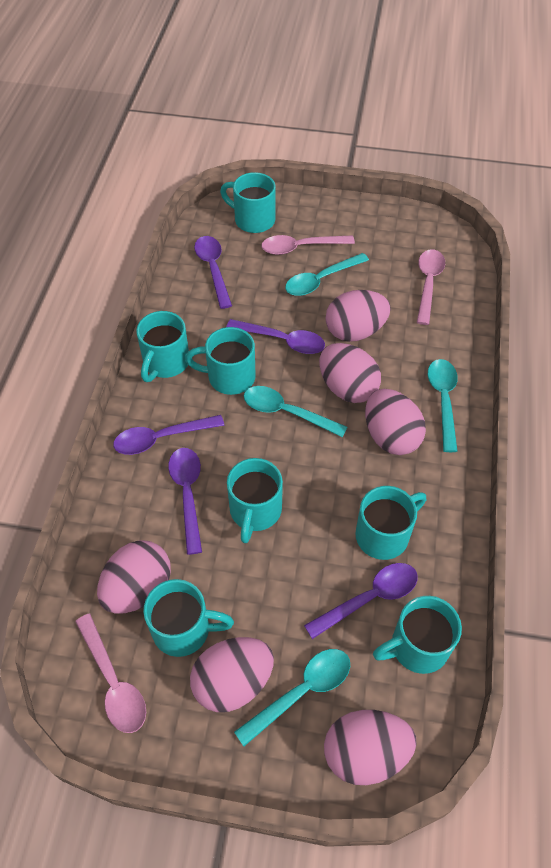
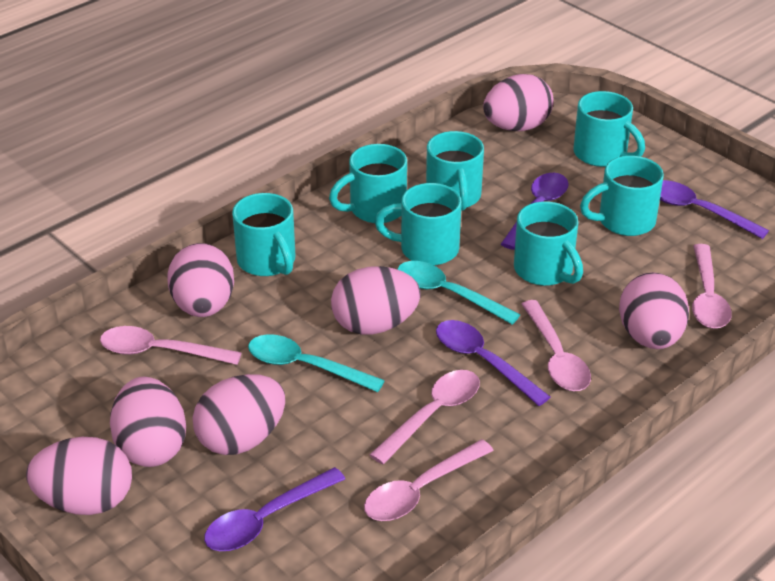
pink egg: 6 -> 7
pink spoon: 3 -> 5
purple spoon: 5 -> 4
turquoise spoon: 4 -> 2

